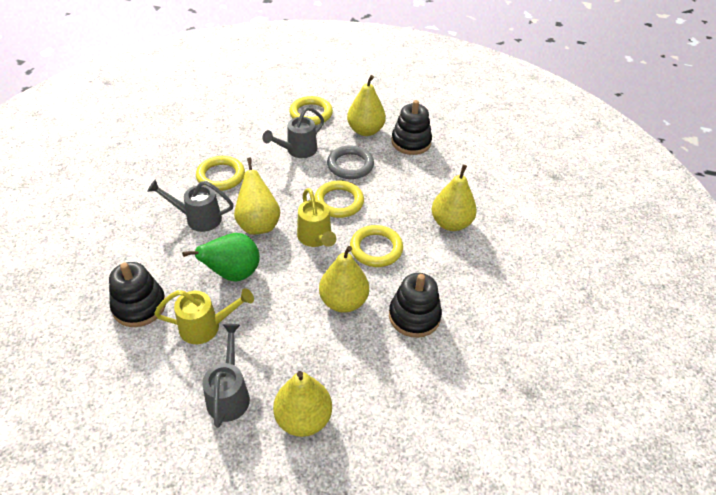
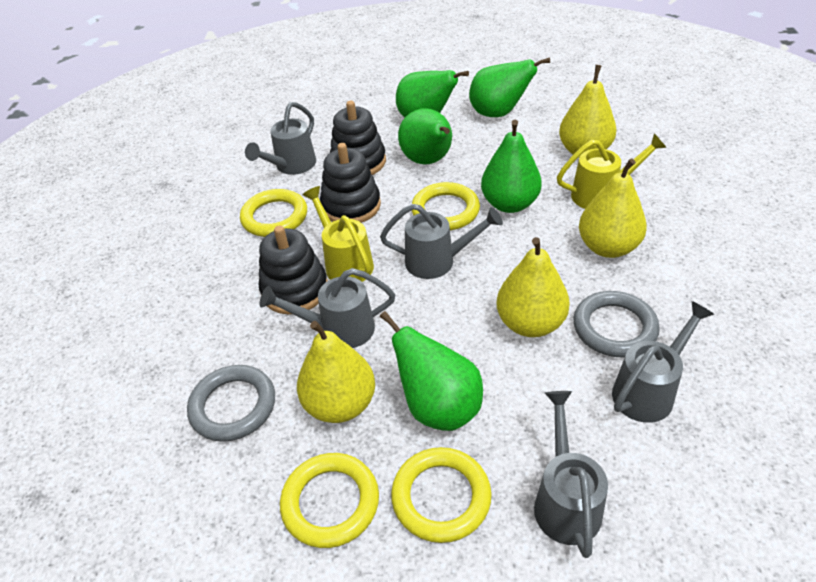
green pear: 1 -> 5
grey ring: 1 -> 2
grey watering can: 3 -> 5
yellow pear: 5 -> 4

